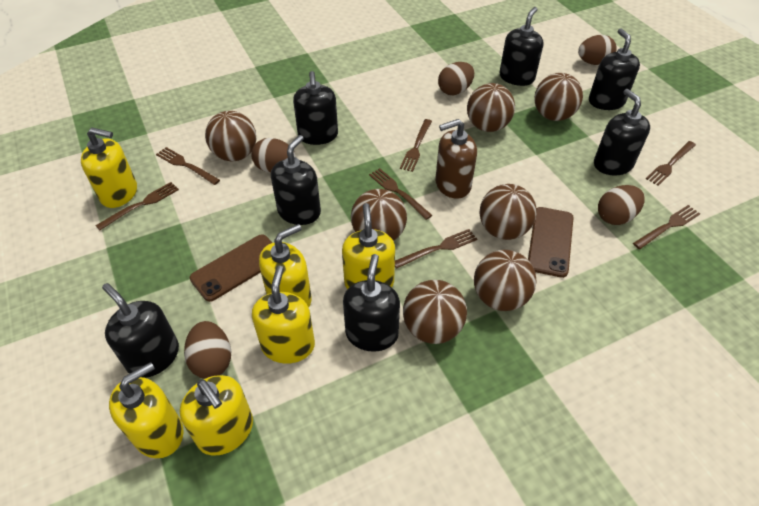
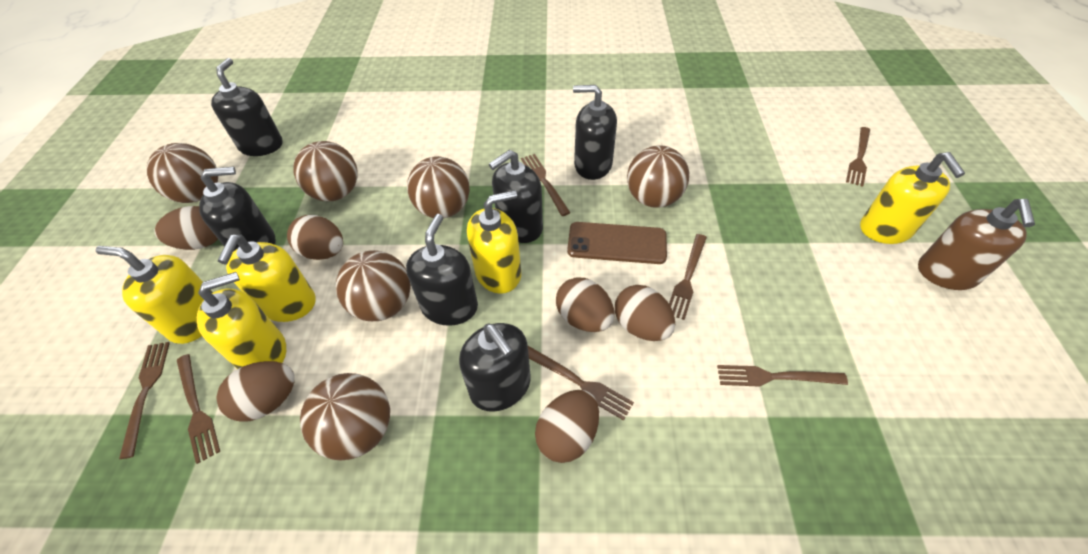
black soap dispenser: 7 -> 6
brown ball: 7 -> 6
brown egg: 5 -> 6
brown phone: 2 -> 1
yellow soap dispenser: 6 -> 5

